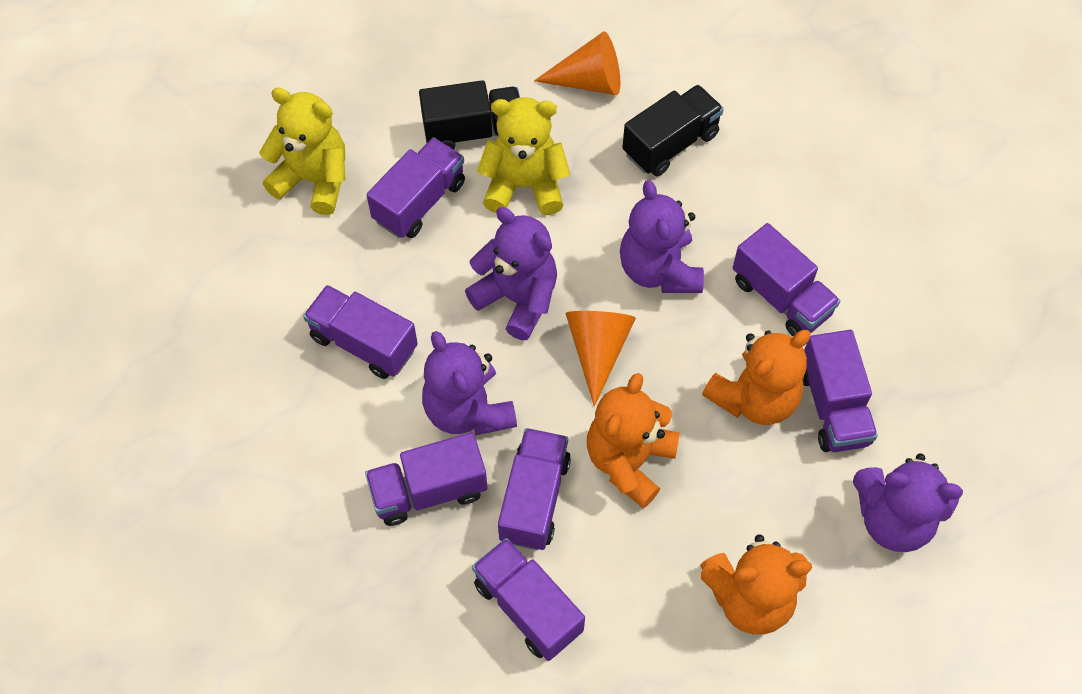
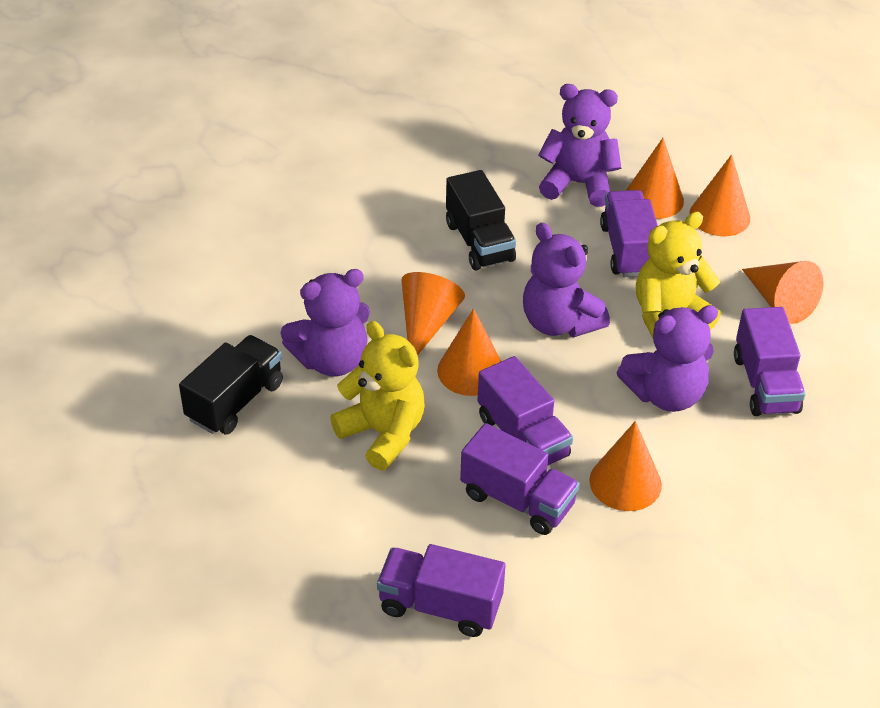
orange cone: 2 -> 6
orange teddy bear: 3 -> 0
purple truck: 7 -> 5

